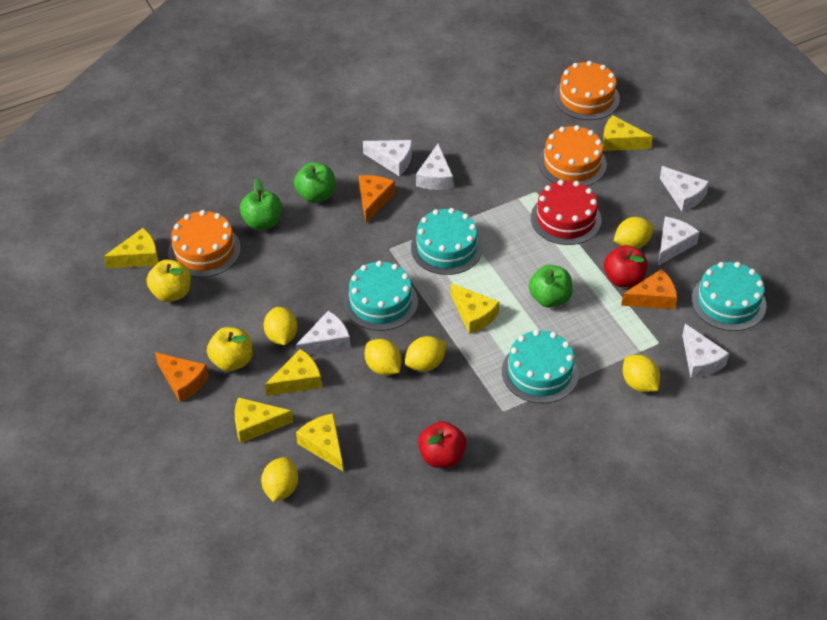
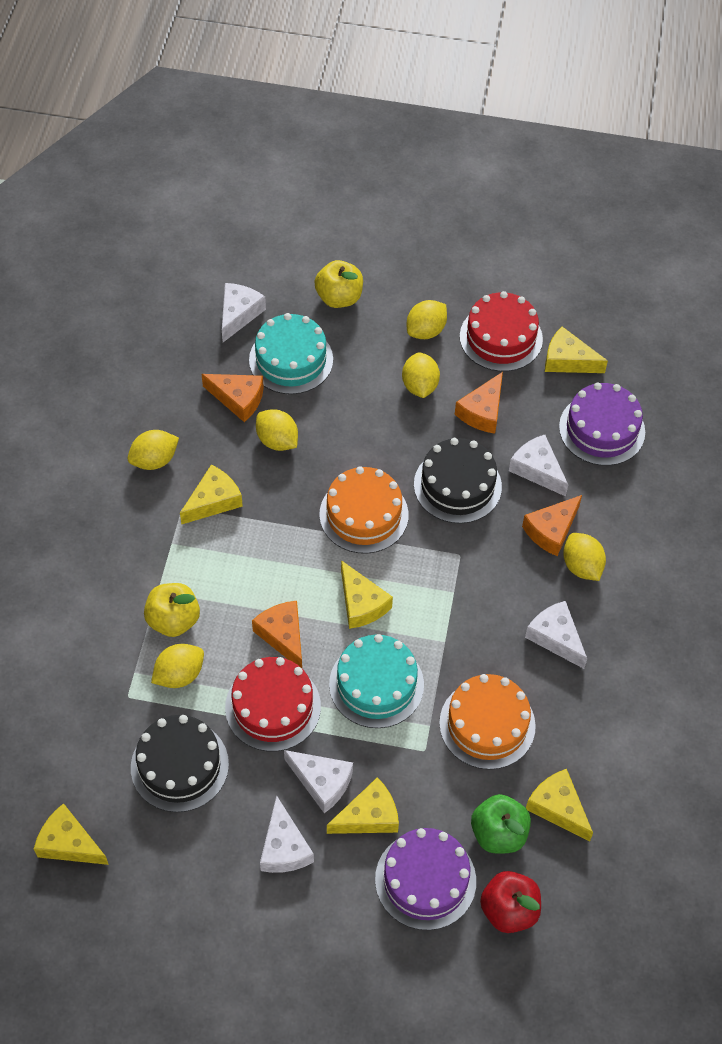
black cake: 0 -> 2
green apple: 3 -> 1
orange cake: 3 -> 2
orange cheese: 3 -> 4
purple cake: 0 -> 2
red apple: 2 -> 1
red cake: 1 -> 2
turquoise cake: 4 -> 2
white cheese: 6 -> 5

